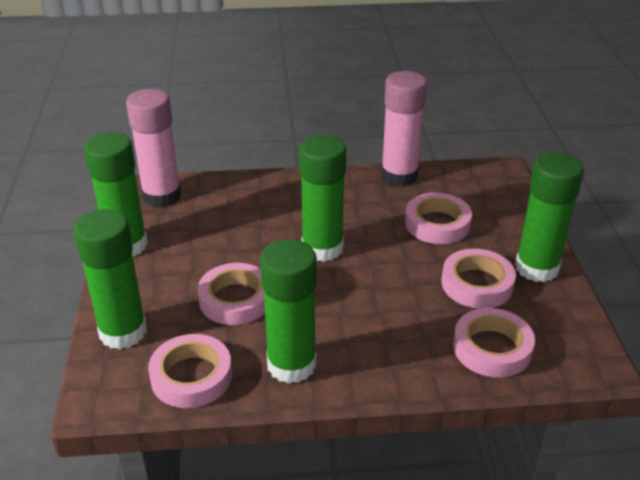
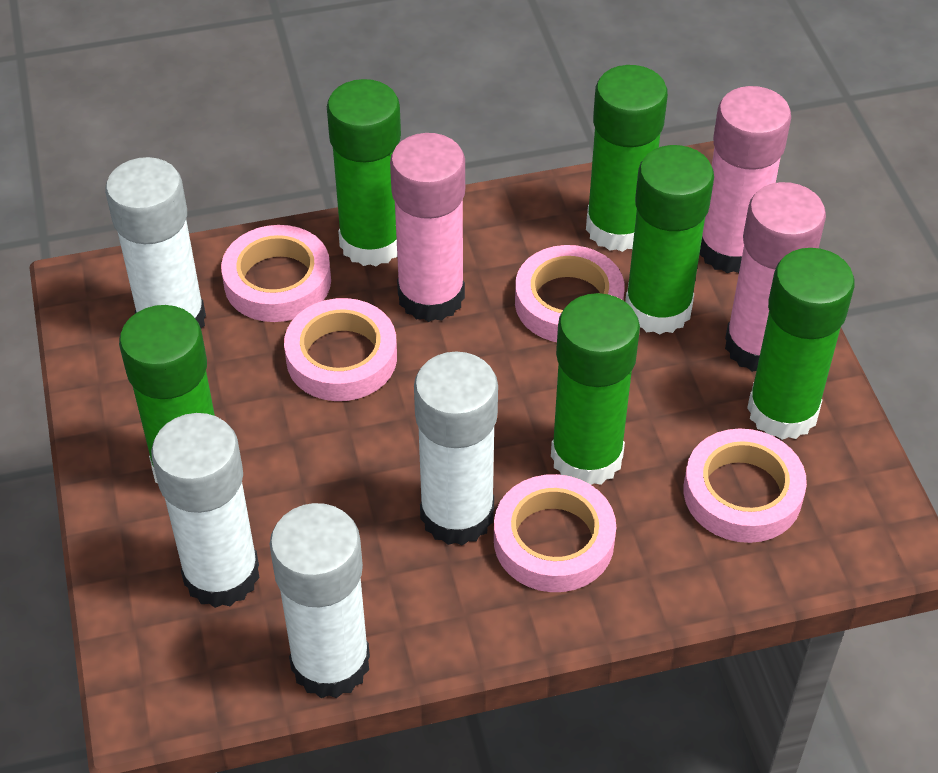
green glue stick: 5 -> 6
pink glue stick: 2 -> 3
white glue stick: 0 -> 4

